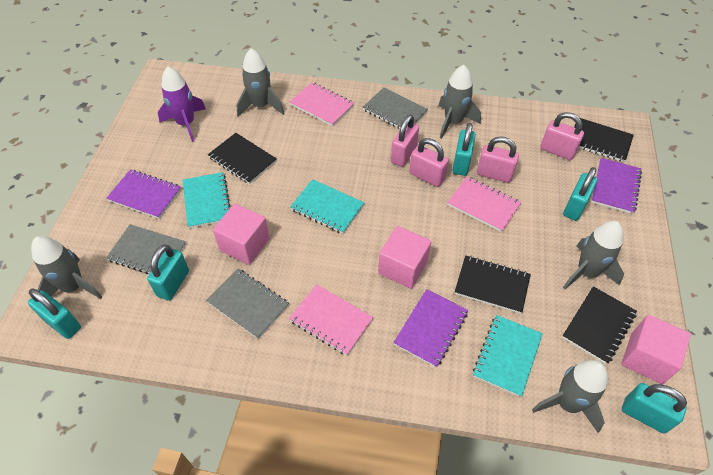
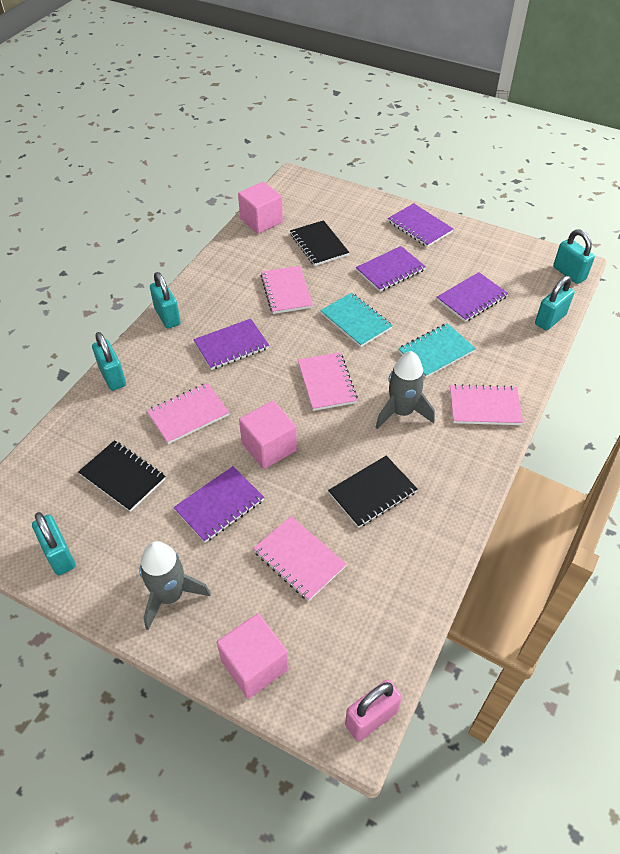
black notebook: 4 -> 3
grey notebook: 3 -> 0
grey rocket: 5 -> 2
pink notebook: 3 -> 5
pink padlock: 4 -> 1
purple notebook: 3 -> 5
purple rocket: 1 -> 0
turquoise notebook: 3 -> 2

